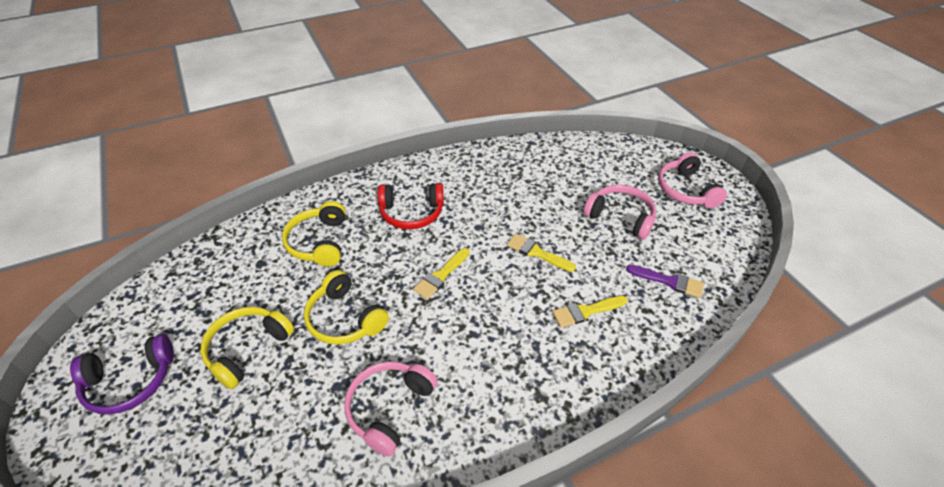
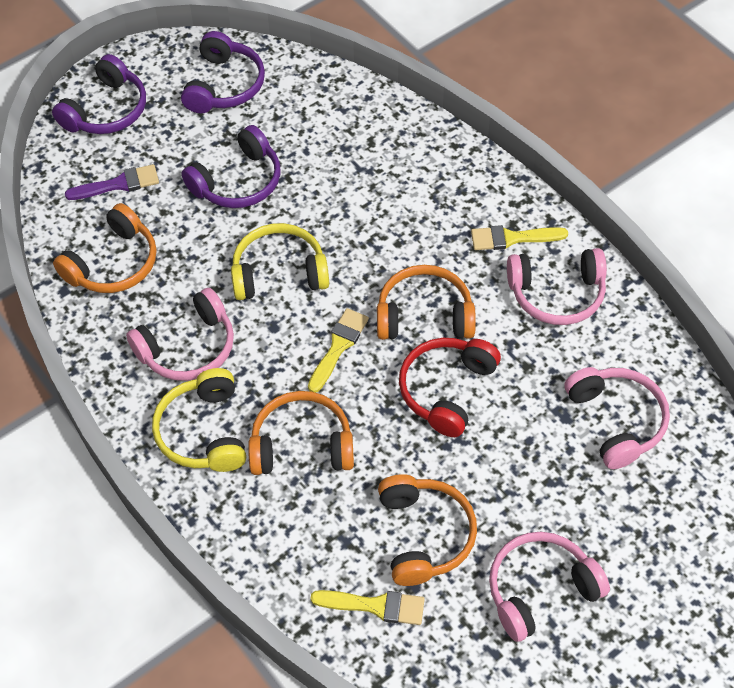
orange headphones: 0 -> 4
pink headphones: 3 -> 4
purple headphones: 1 -> 3
yellow headphones: 3 -> 2

